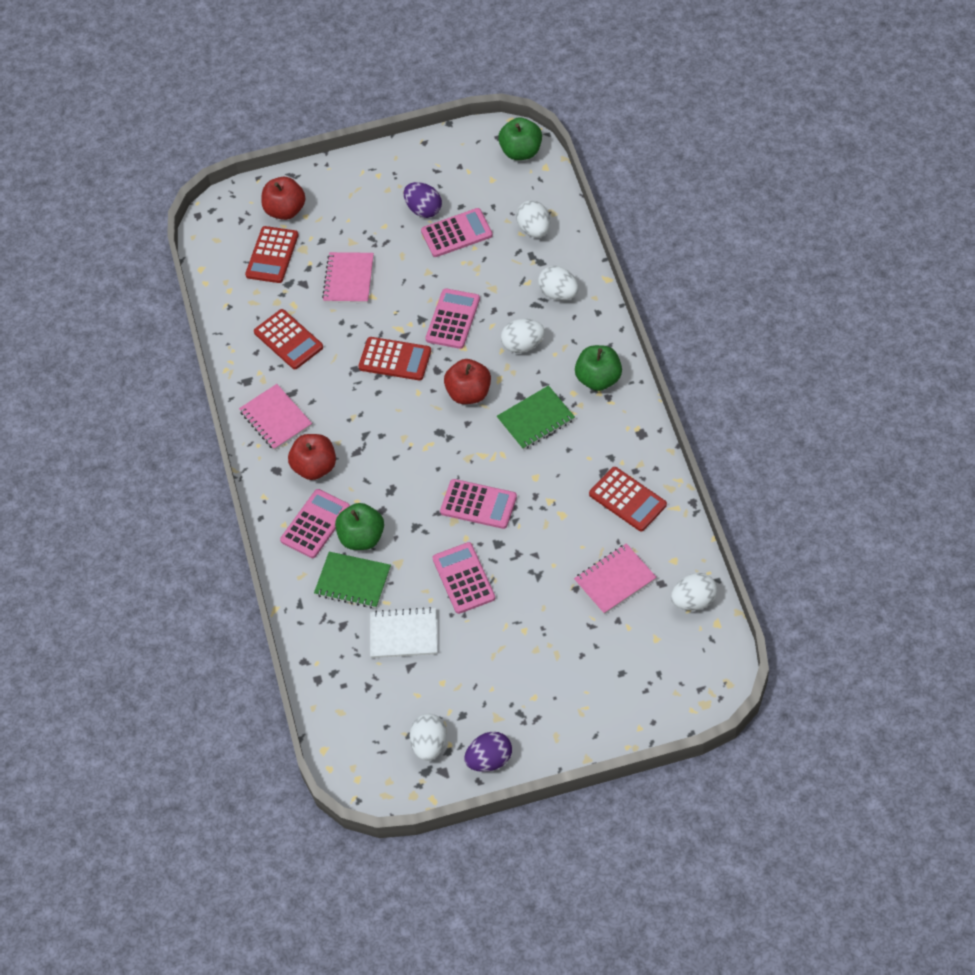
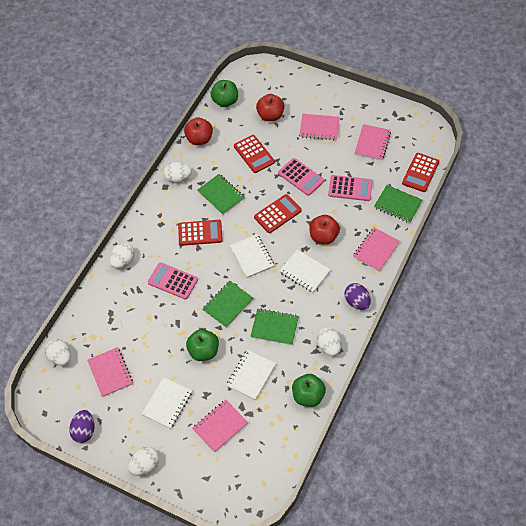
green notebook: 2 -> 4
pink calculator: 5 -> 3
pink notebook: 3 -> 5
white notebook: 1 -> 4

